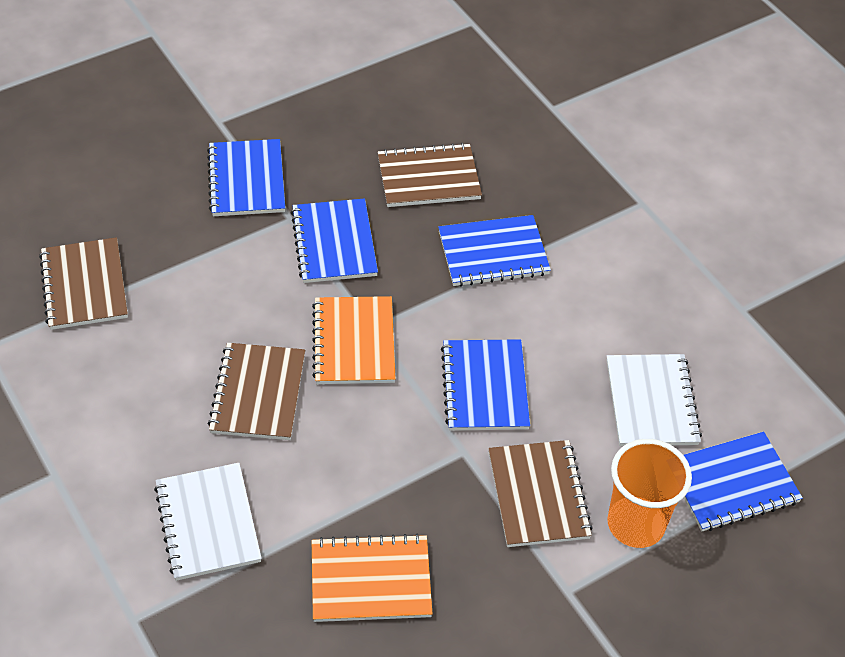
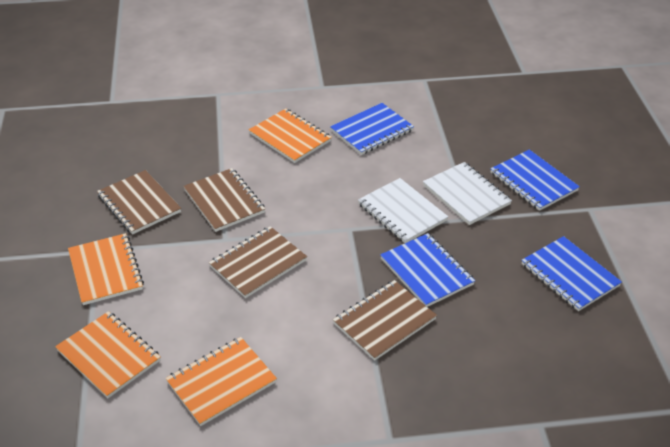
blue notebook: 5 -> 4
orange cup: 1 -> 0
orange notebook: 2 -> 4

